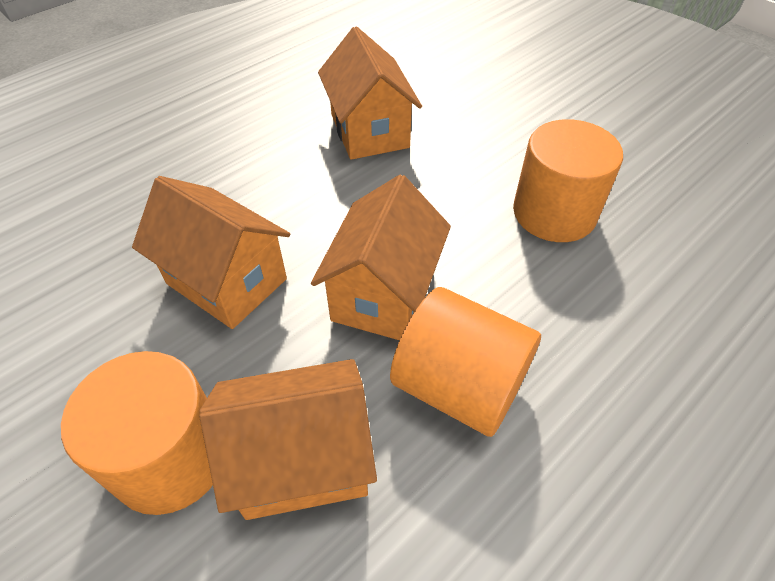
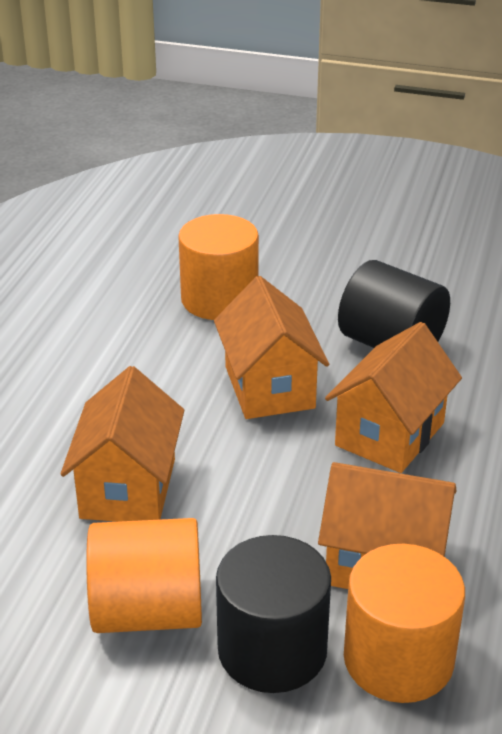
black cylinder: 0 -> 2

